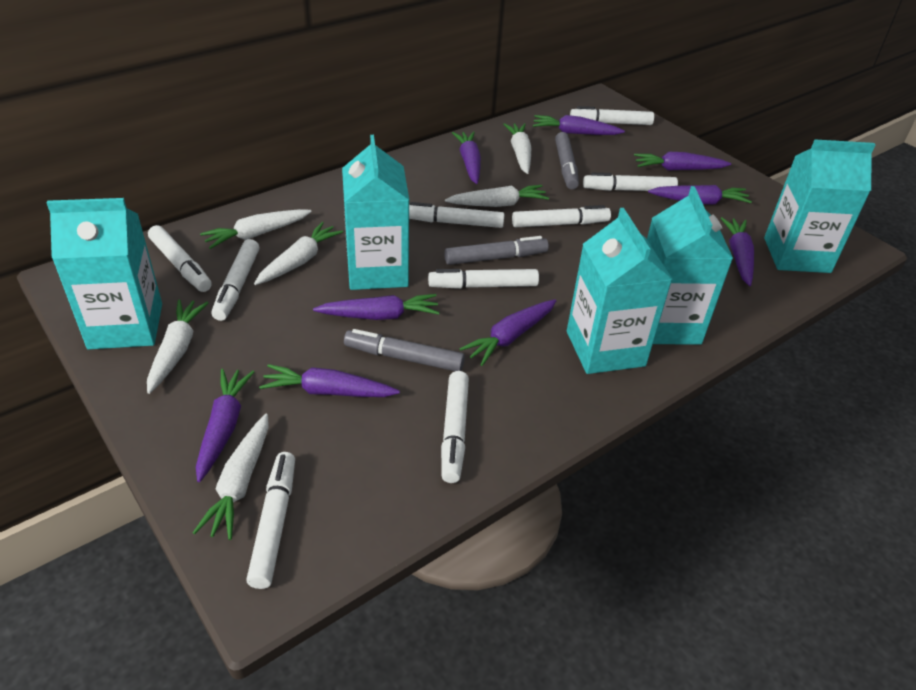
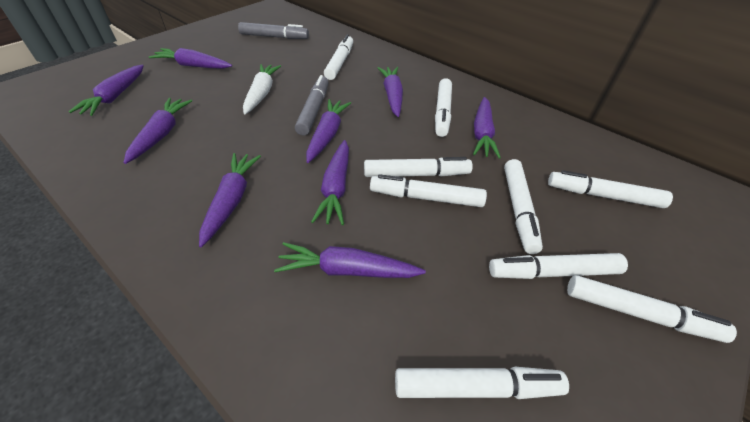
grey marker: 3 -> 2
turquoise carton: 5 -> 0
white carrot: 6 -> 1

